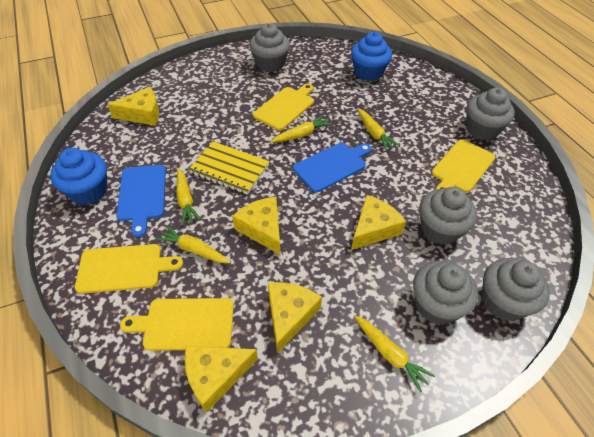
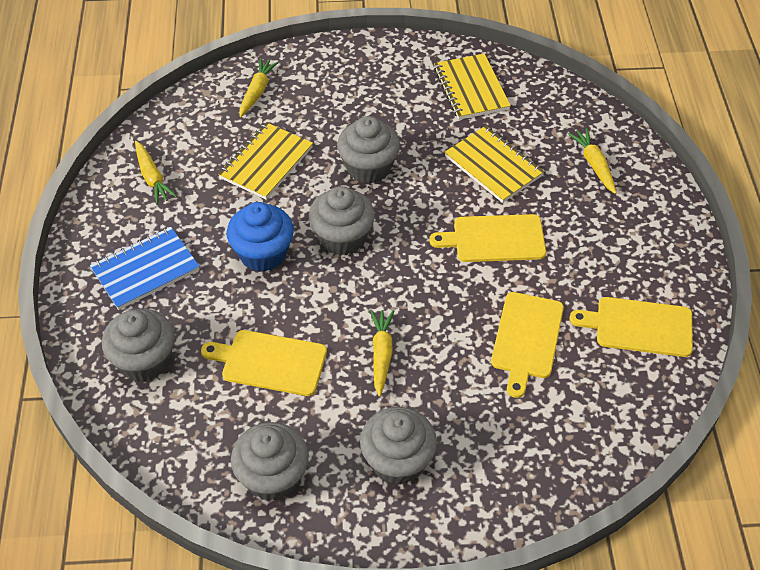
blue cupcake: 2 -> 1
blue cutting board: 2 -> 0
blue notebook: 0 -> 1
yellow carrot: 5 -> 4
yellow cheese: 5 -> 0
yellow notebook: 1 -> 3

